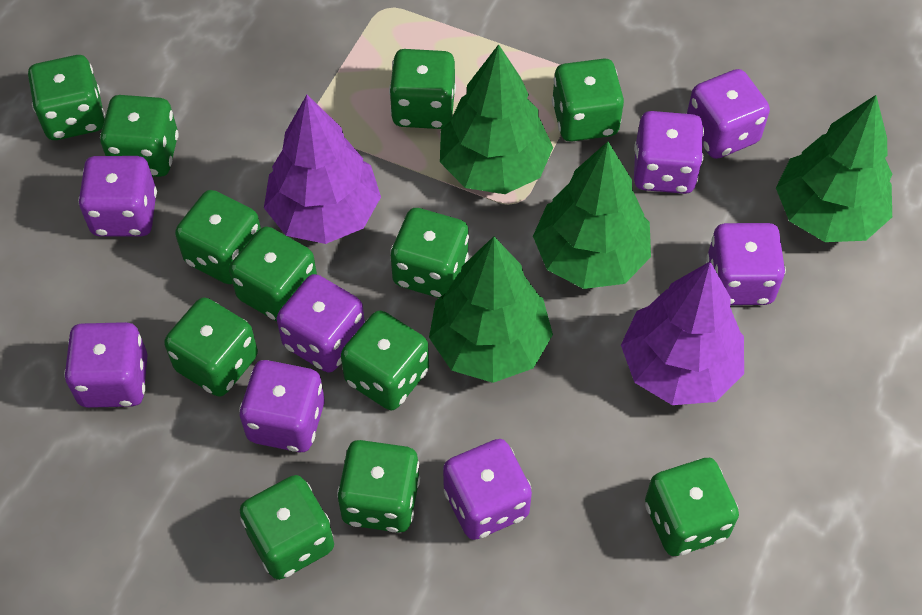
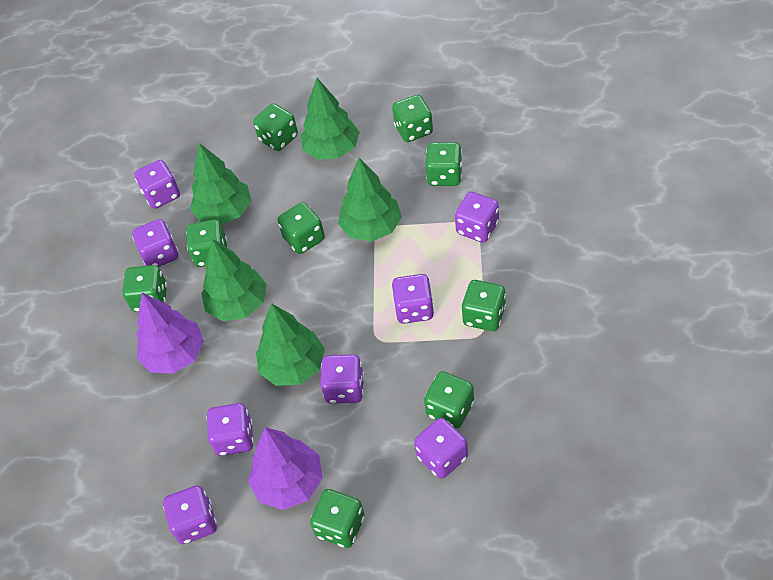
green dice: 12 -> 9
green tree: 4 -> 5

